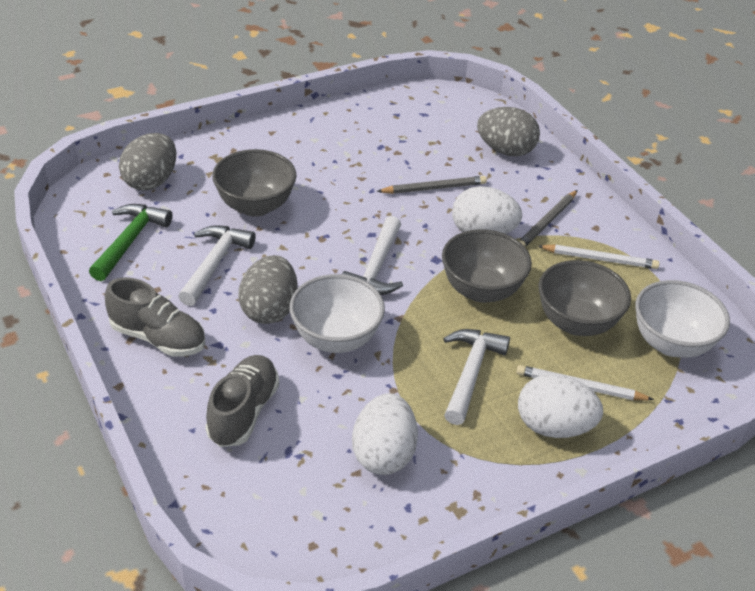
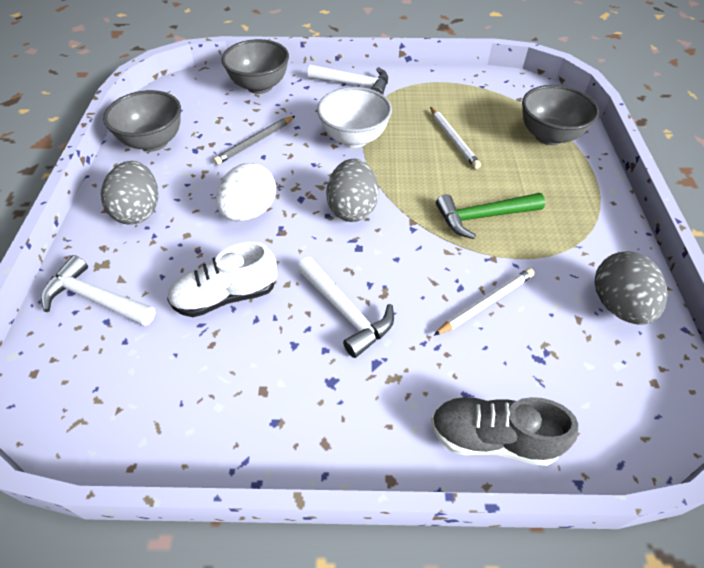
grey pencil: 2 -> 1
grey shoe: 2 -> 1
white bowl: 2 -> 1
white egg: 3 -> 1
white shoe: 0 -> 1

